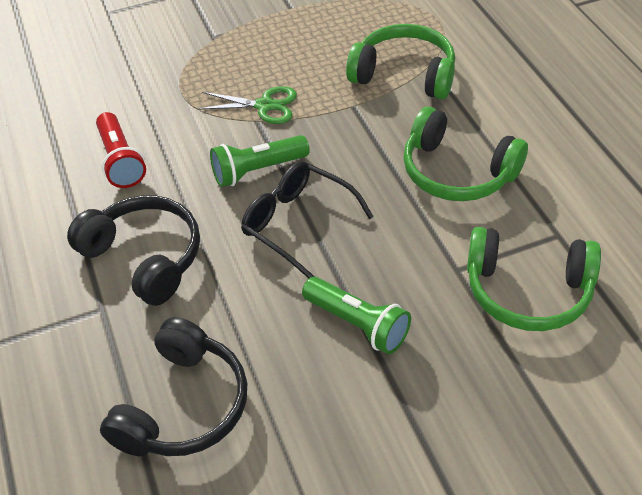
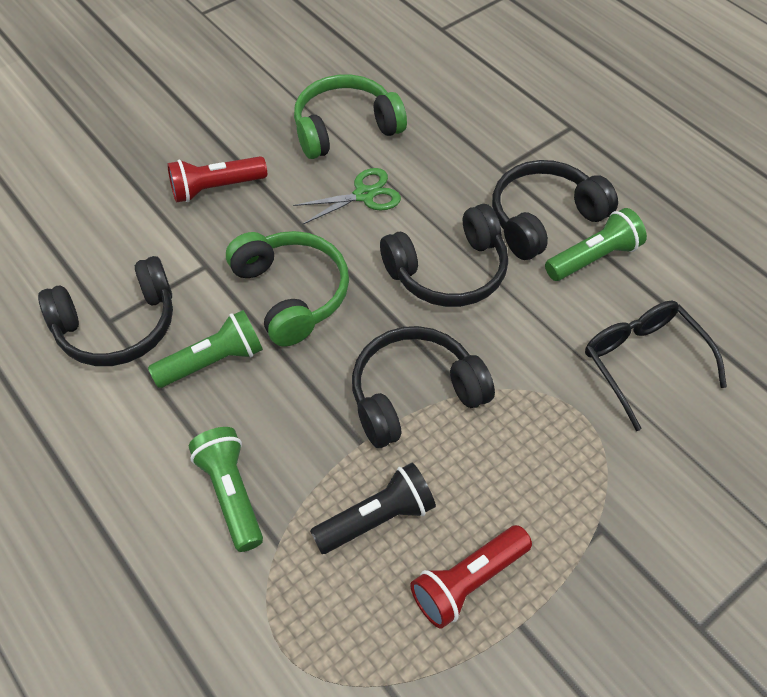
black flashlight: 0 -> 1
black headphones: 2 -> 4
green flashlight: 2 -> 3
green headphones: 3 -> 2
red flashlight: 1 -> 2

